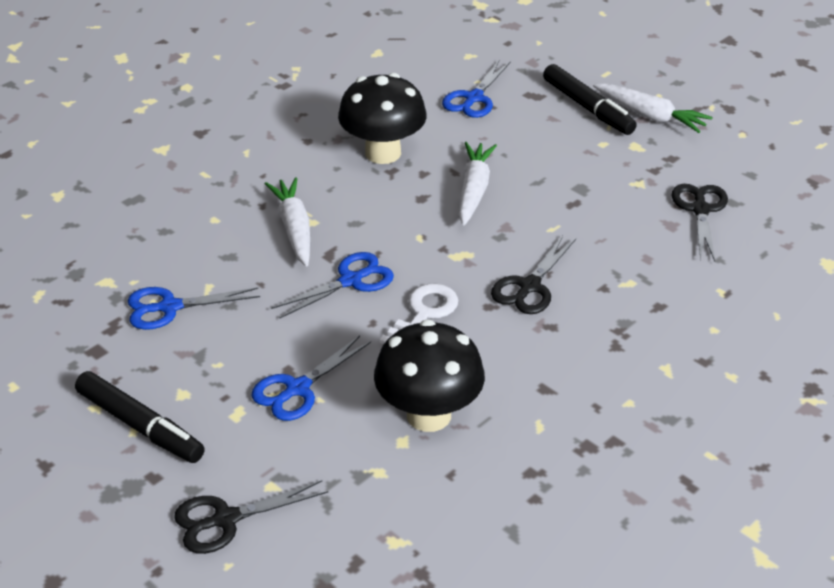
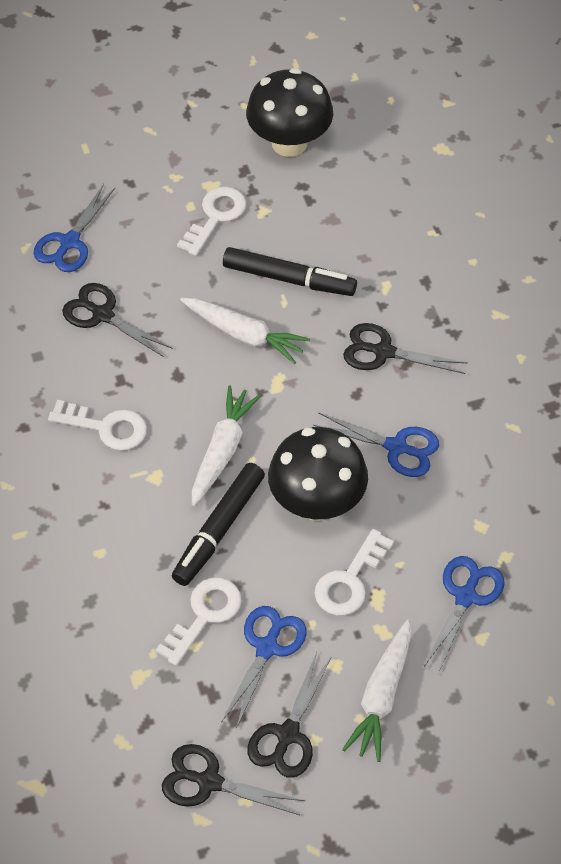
black scissors: 3 -> 4
white key: 1 -> 4

